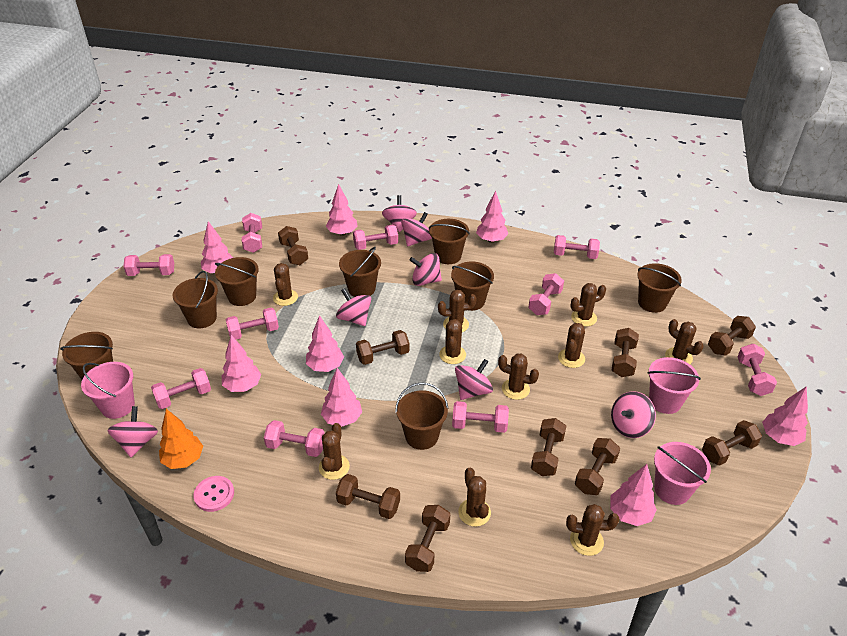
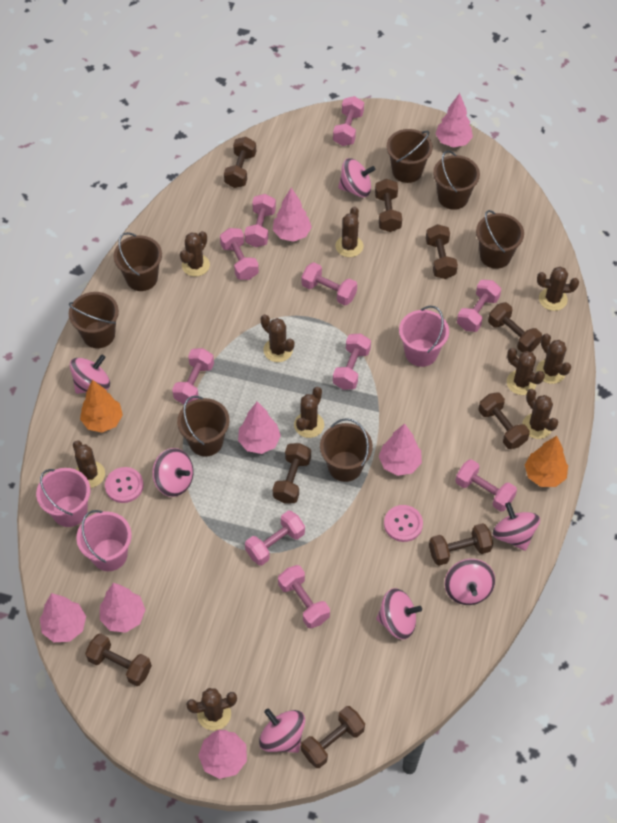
brown bucket: 8 -> 7
orange tree: 1 -> 2
pink button: 1 -> 2
pink tree: 8 -> 7

